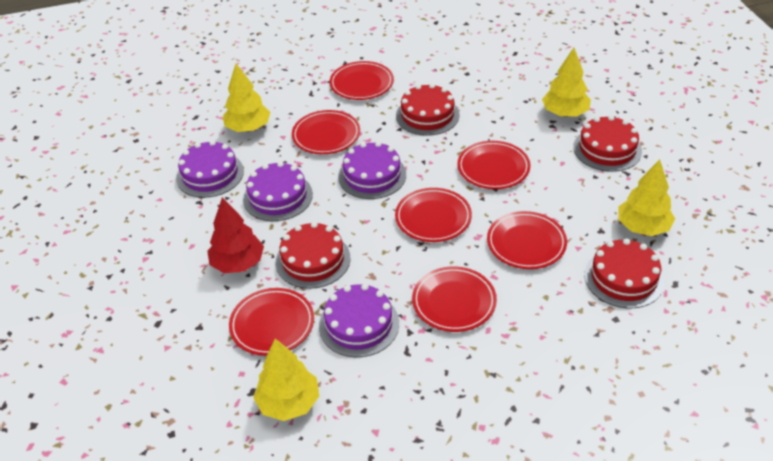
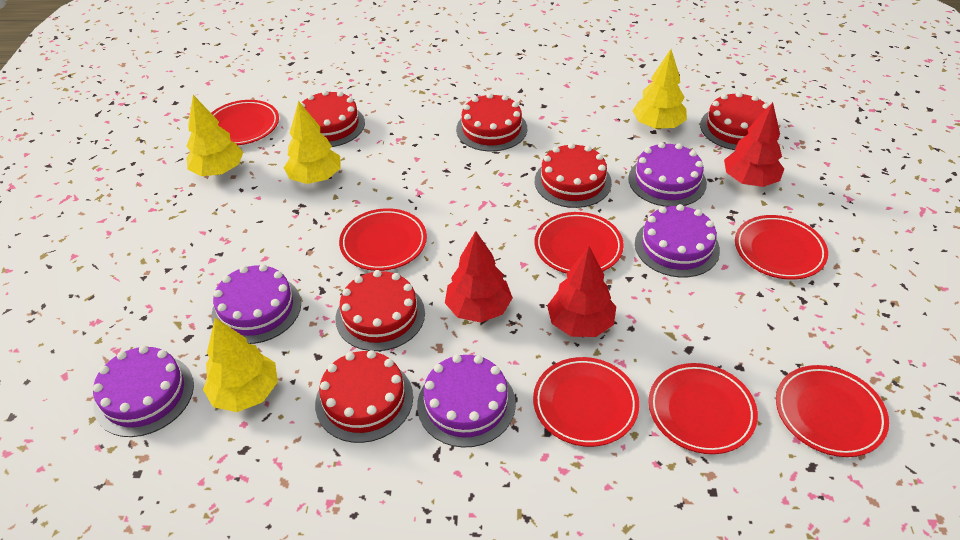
purple cake: 4 -> 5
red cake: 4 -> 6
red tree: 1 -> 3

